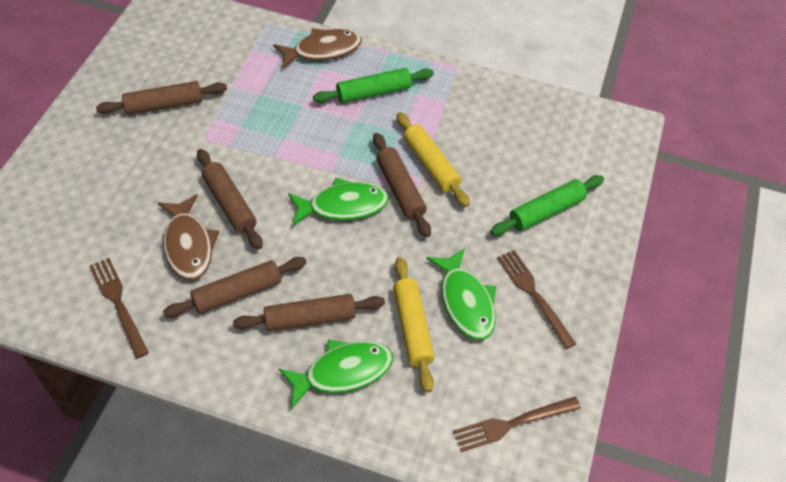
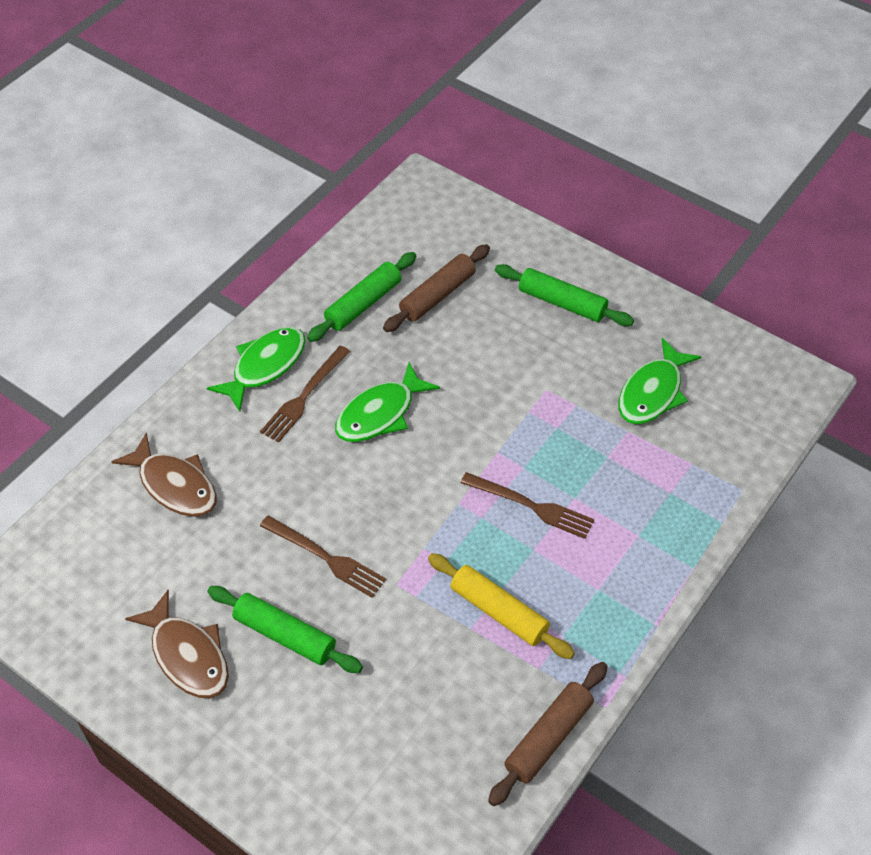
brown rolling pin: 5 -> 2
green rolling pin: 2 -> 3
yellow rolling pin: 2 -> 1

